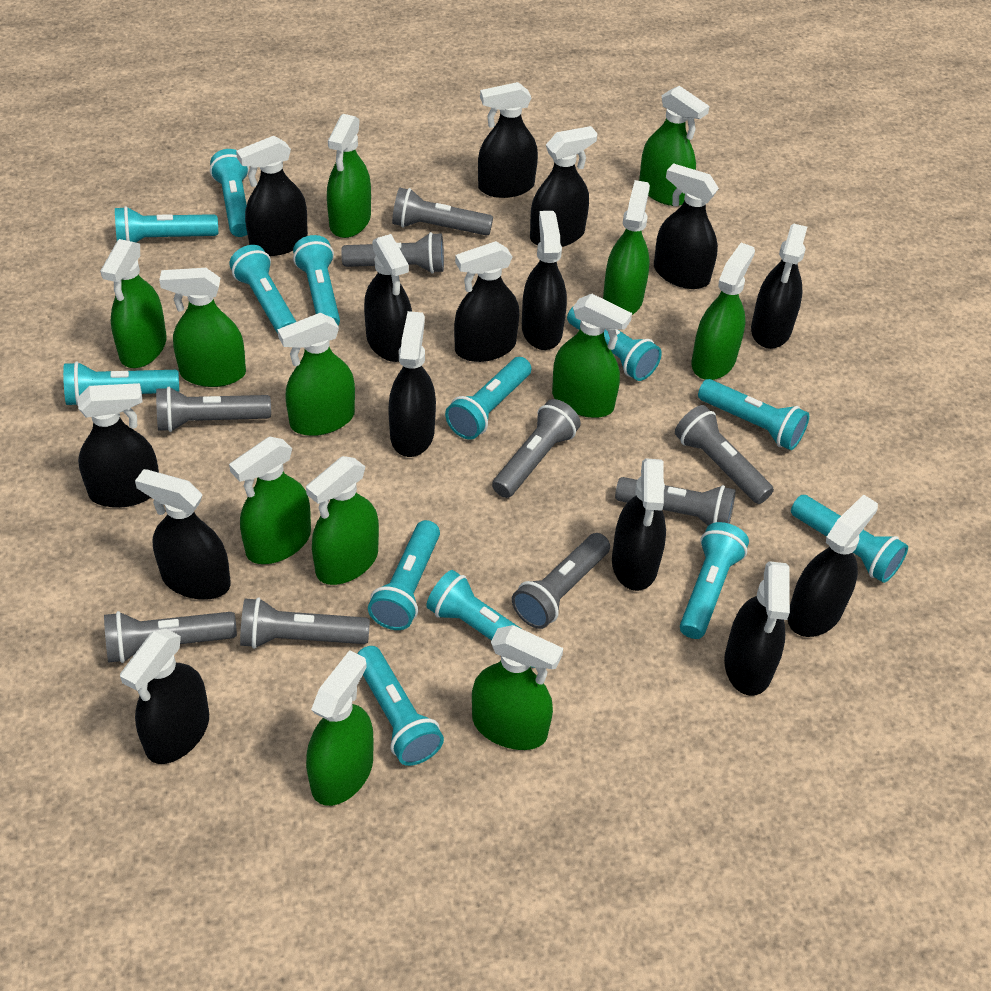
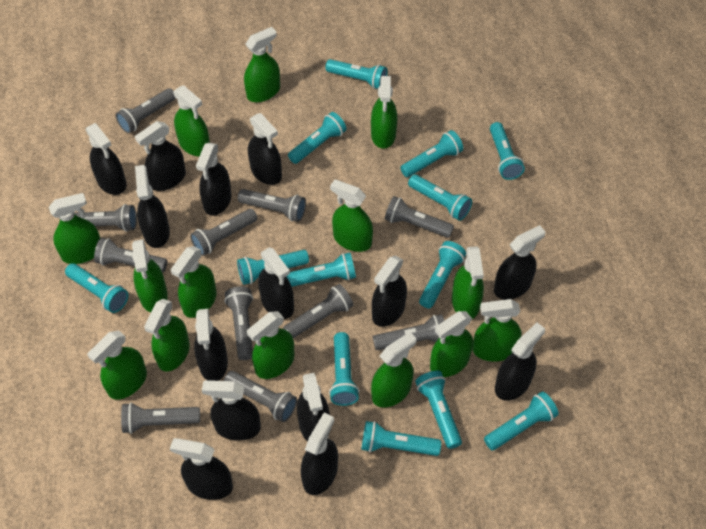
black spray bottle: 15 -> 14
green spray bottle: 12 -> 14
grey flashlight: 9 -> 11

